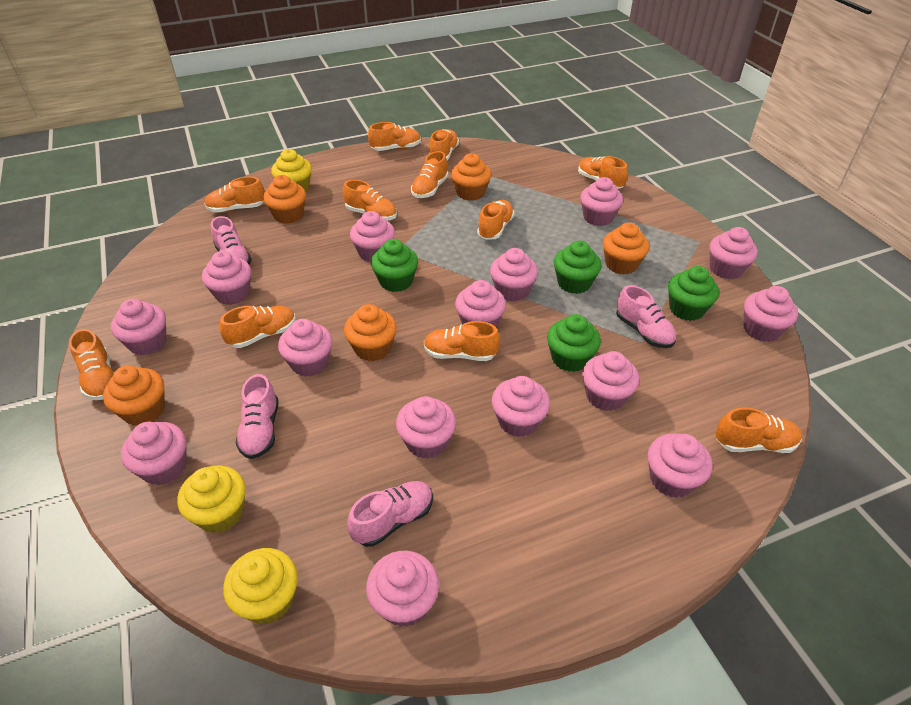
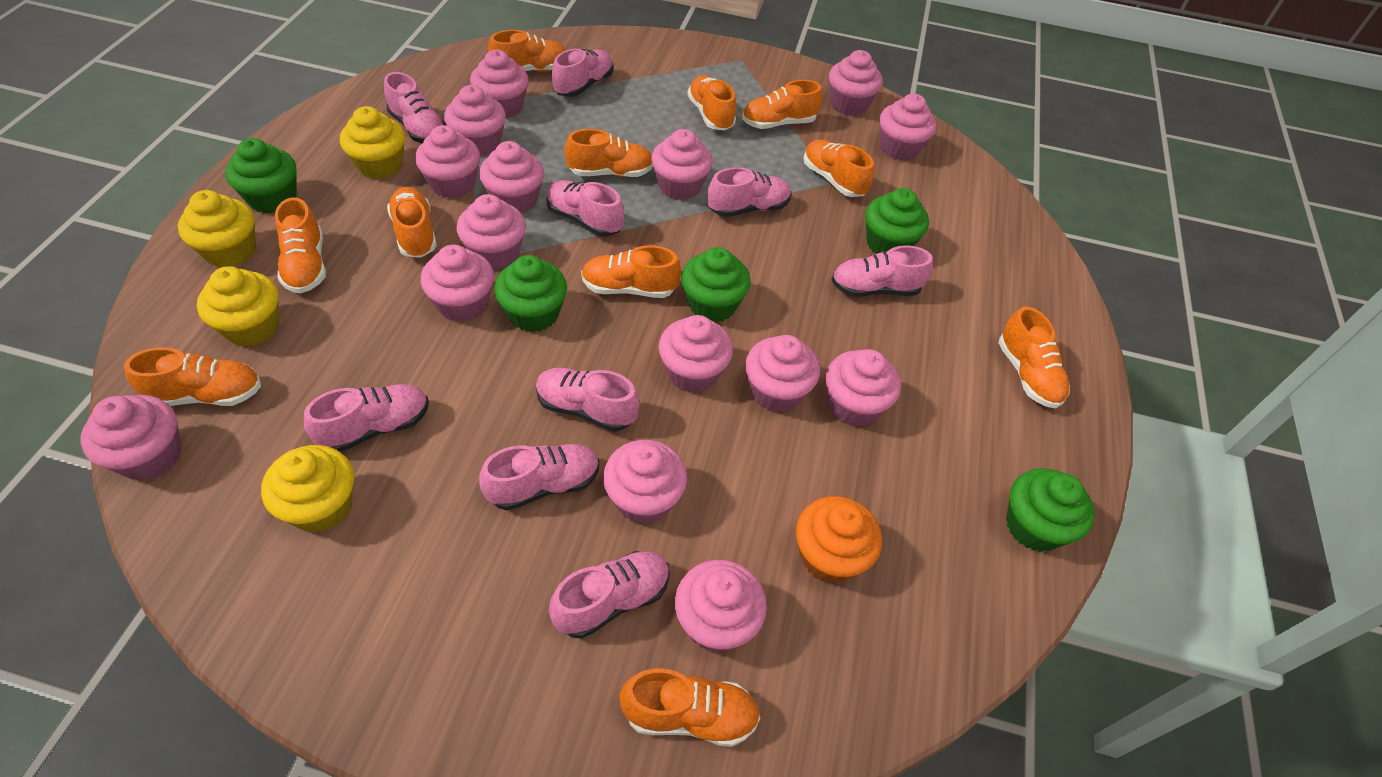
green cupcake: 4 -> 5
orange cupcake: 5 -> 1
pink shoe: 4 -> 9
yellow cupcake: 3 -> 4

